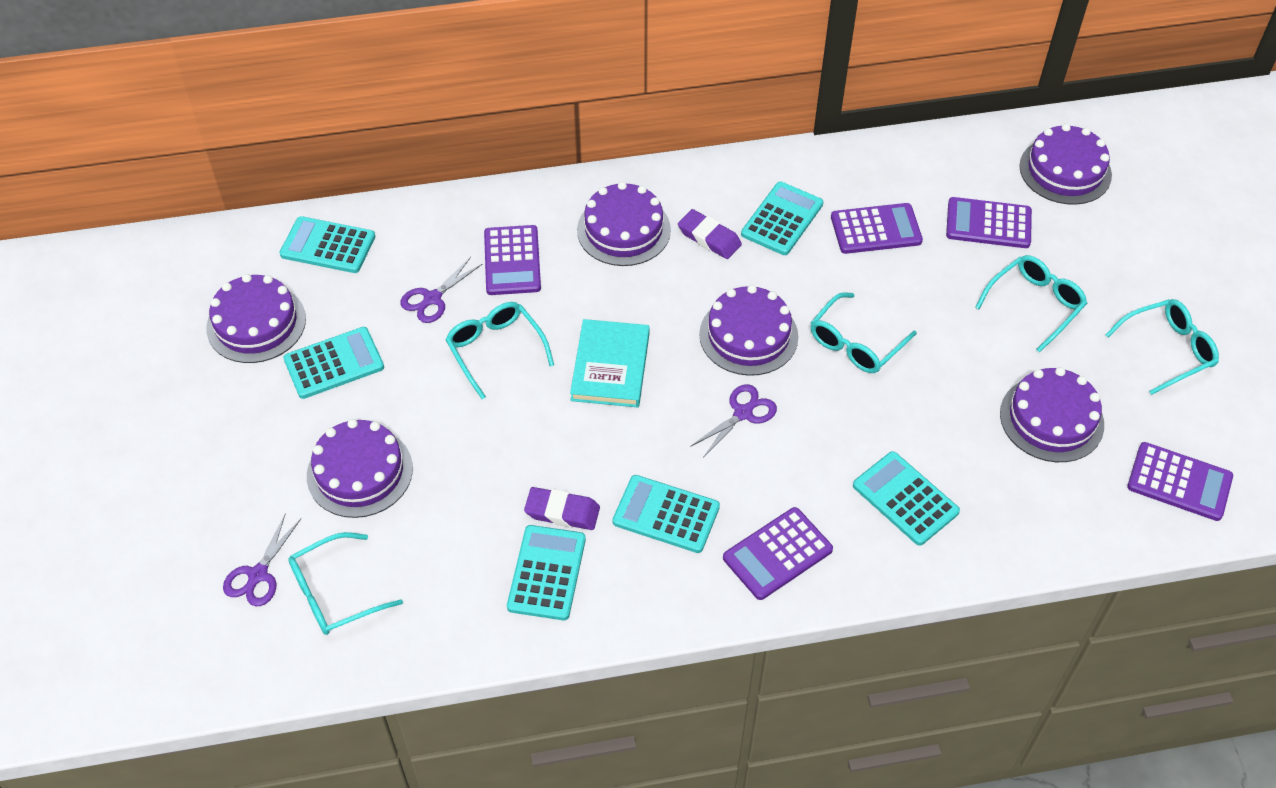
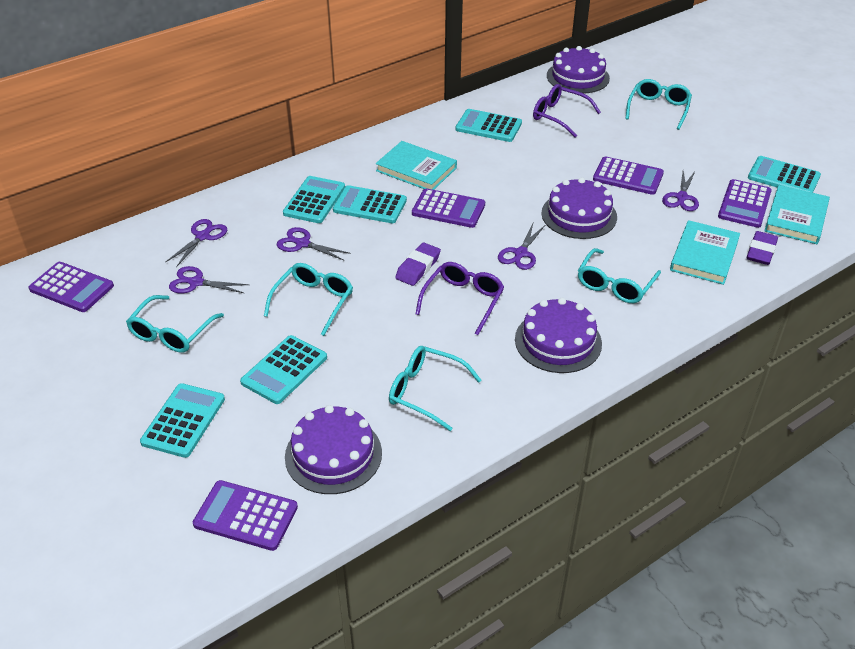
purple cake: 6 -> 4
purple glasses: 0 -> 2
purple scissors: 3 -> 5
turquoise book: 1 -> 3

